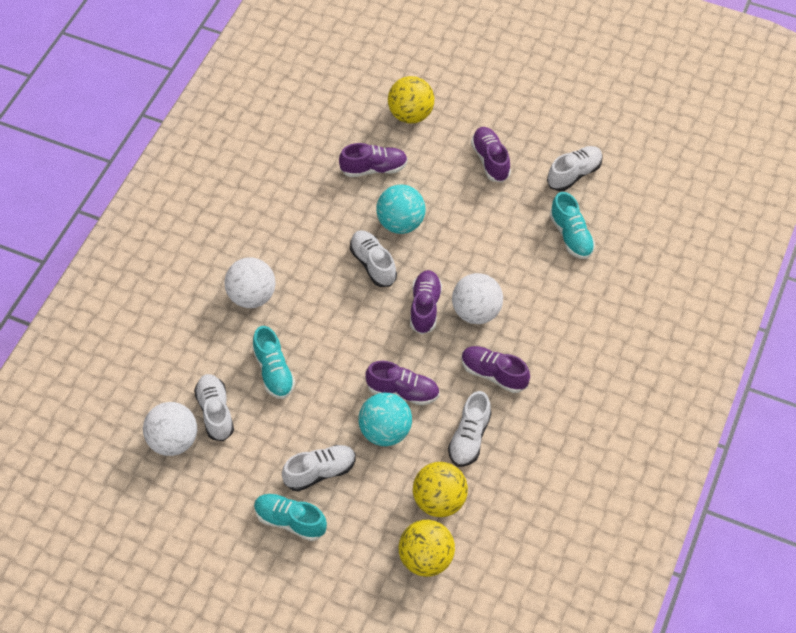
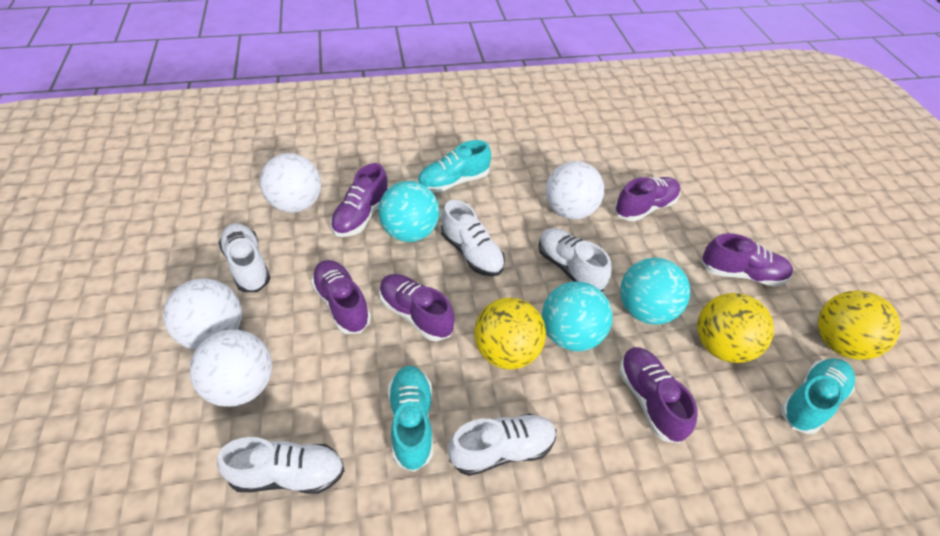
purple shoe: 5 -> 6
turquoise ball: 2 -> 3
white ball: 3 -> 4

